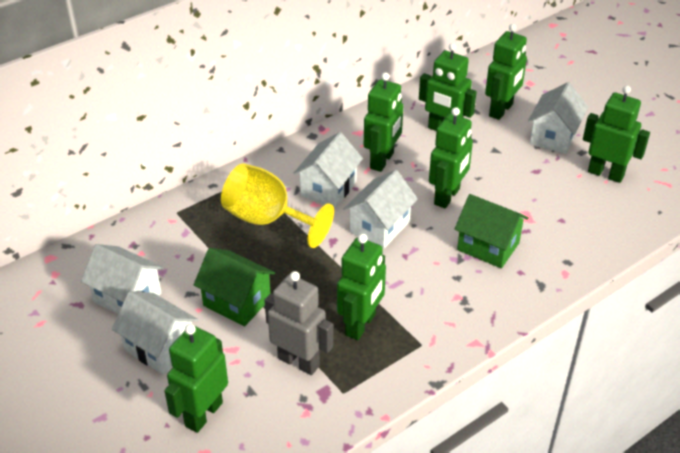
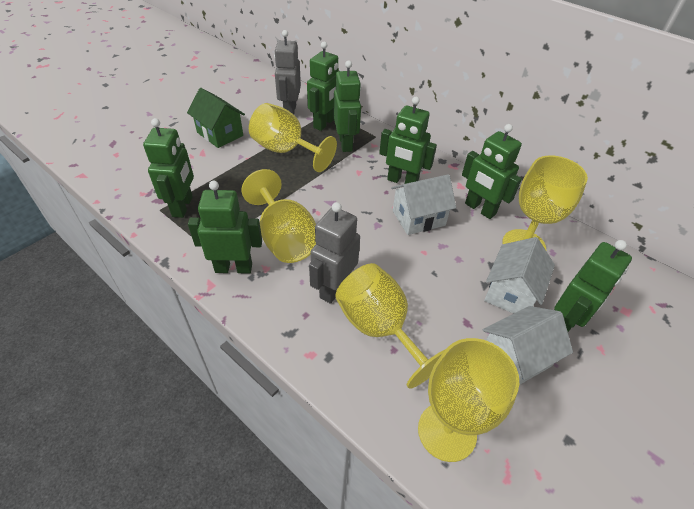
green house: 2 -> 1
grey robot: 1 -> 2
white house: 5 -> 3
yellow goblet: 1 -> 5

